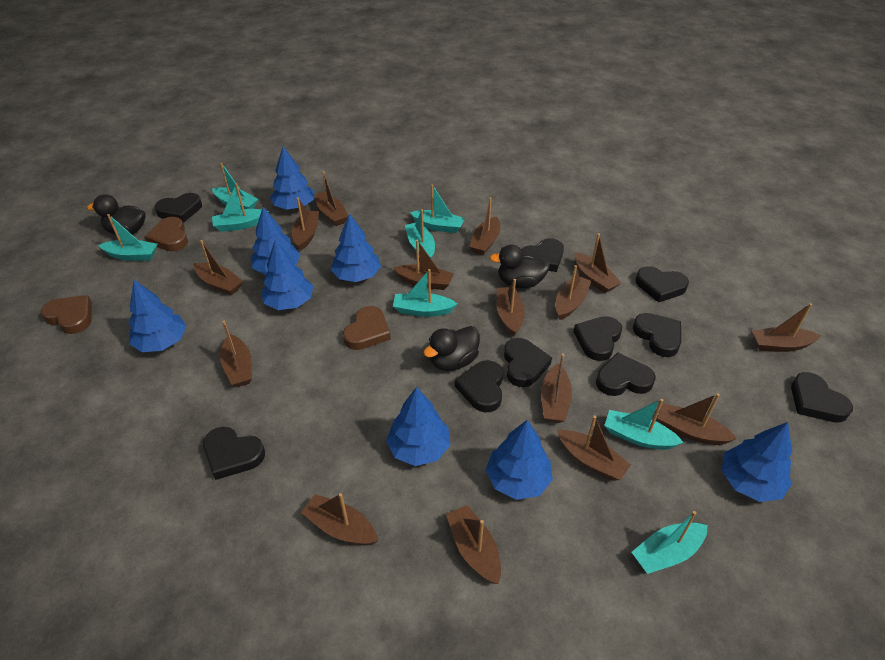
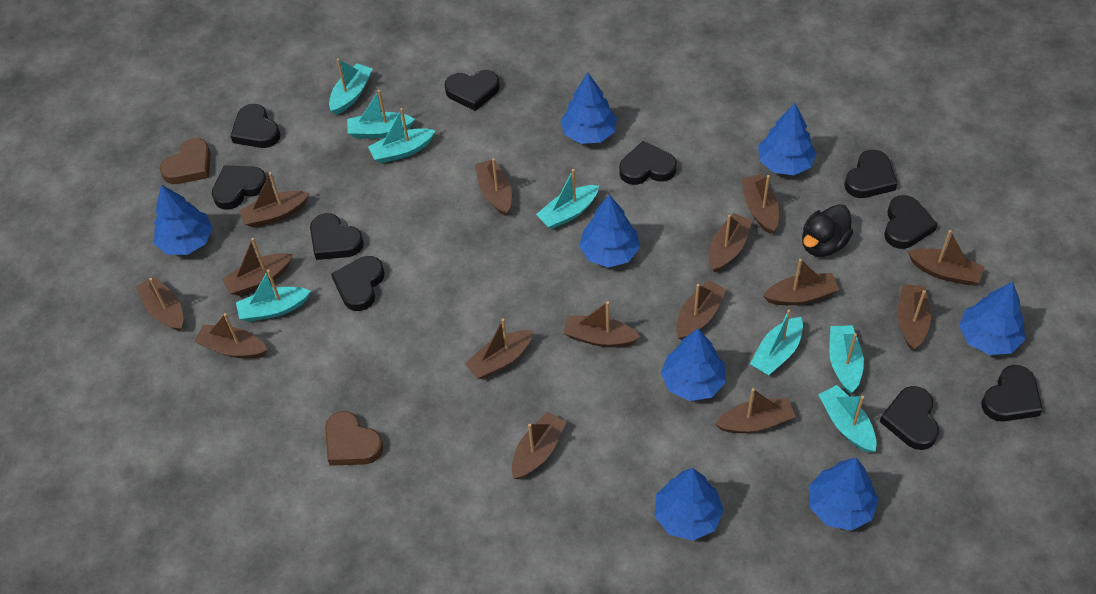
black duck: 3 -> 1
brown heart: 3 -> 2

